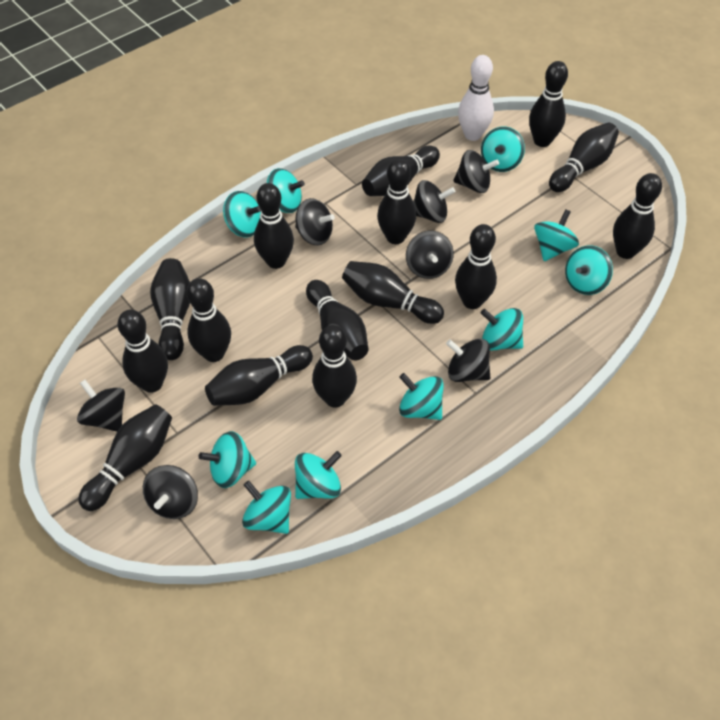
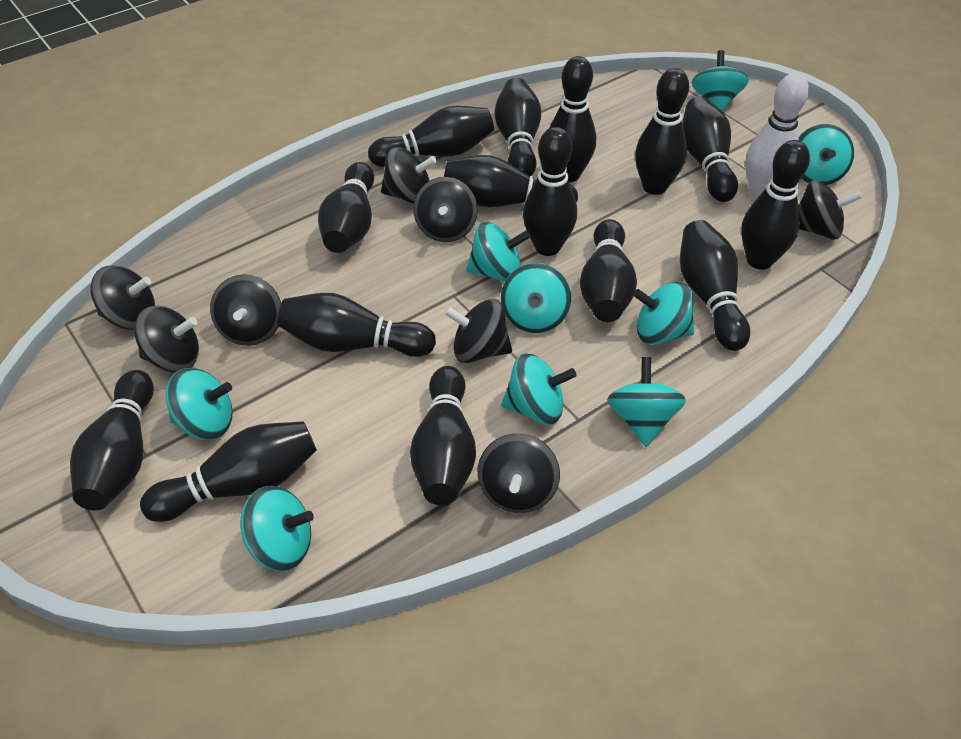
black spinning top: 7 -> 8
turquoise spinning top: 10 -> 9

